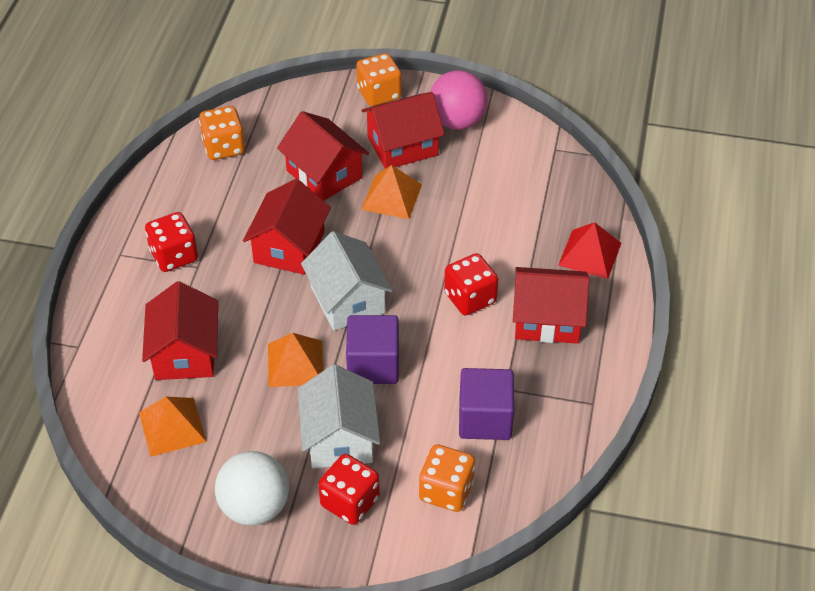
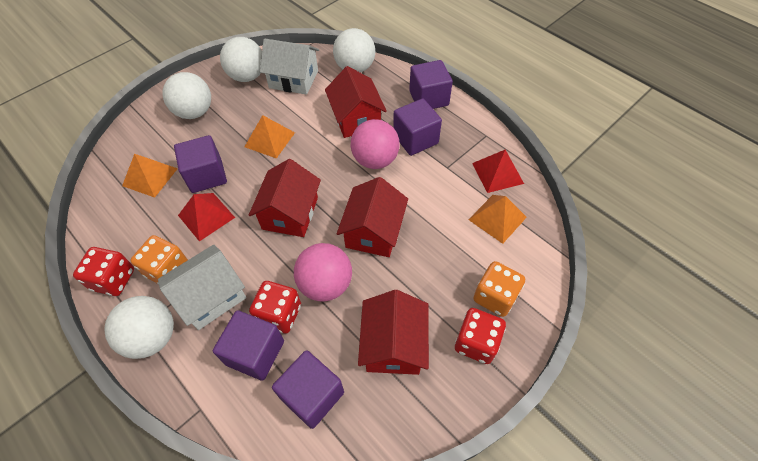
orange dice: 3 -> 2
pink ball: 1 -> 2
purple cube: 2 -> 5
red house: 5 -> 4
red pyramid: 1 -> 2
white ball: 1 -> 4

